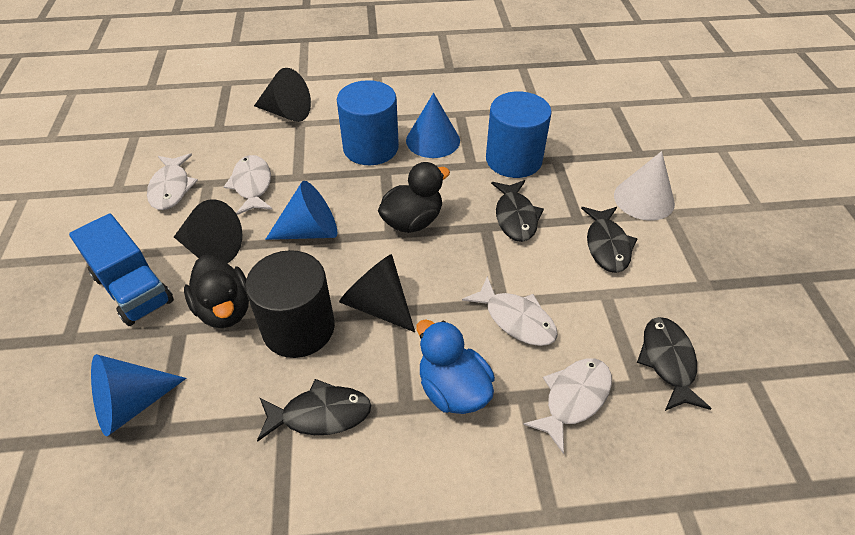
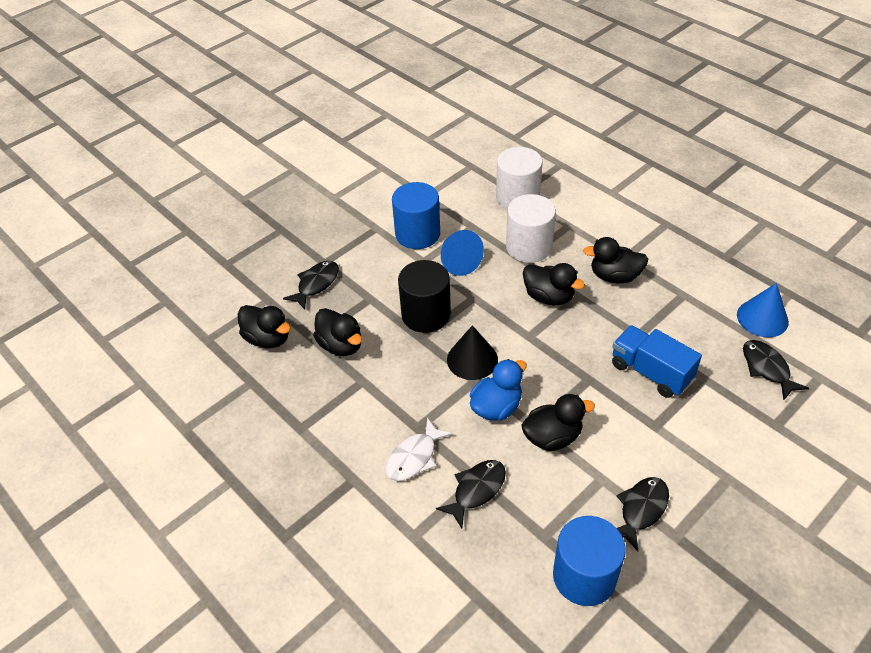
black cone: 3 -> 1
black duck: 2 -> 5
blue cone: 3 -> 2
white cone: 1 -> 0
white cylinder: 0 -> 2
white fish: 4 -> 1

